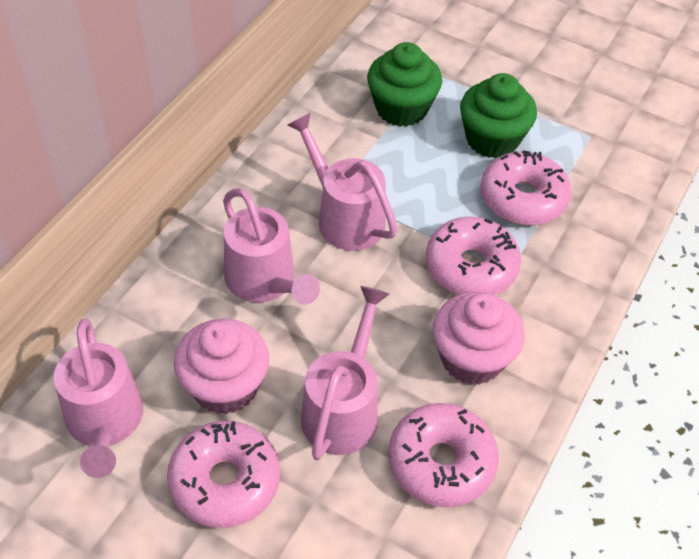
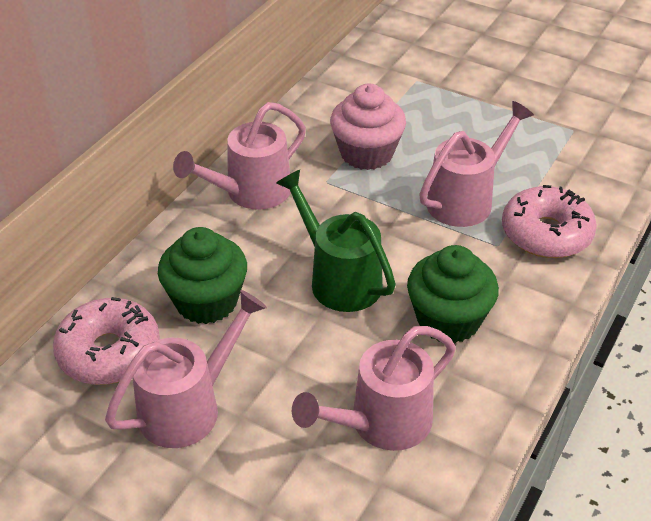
green watering can: 0 -> 1
pink cupcake: 2 -> 1
pink donut: 4 -> 2

